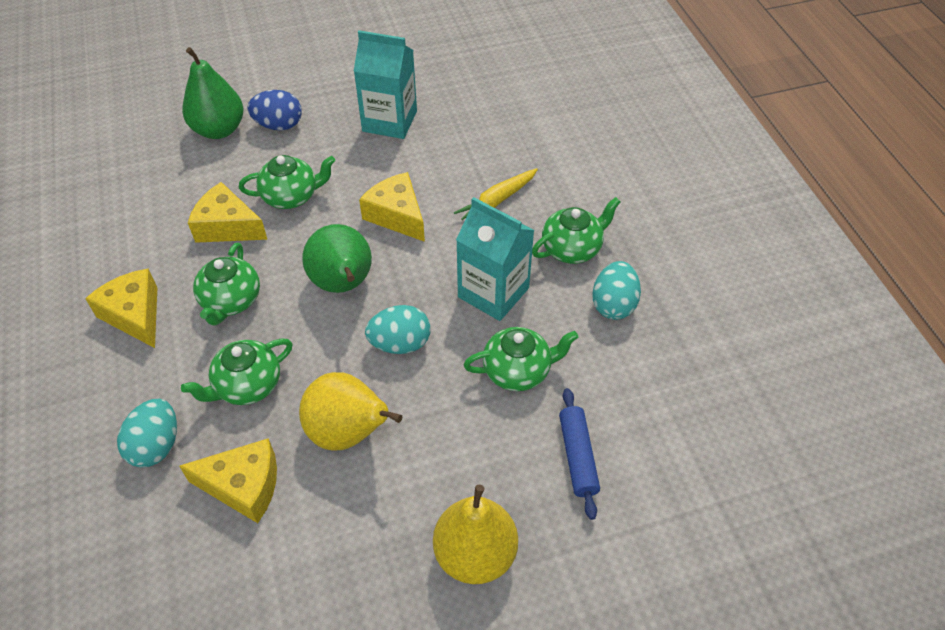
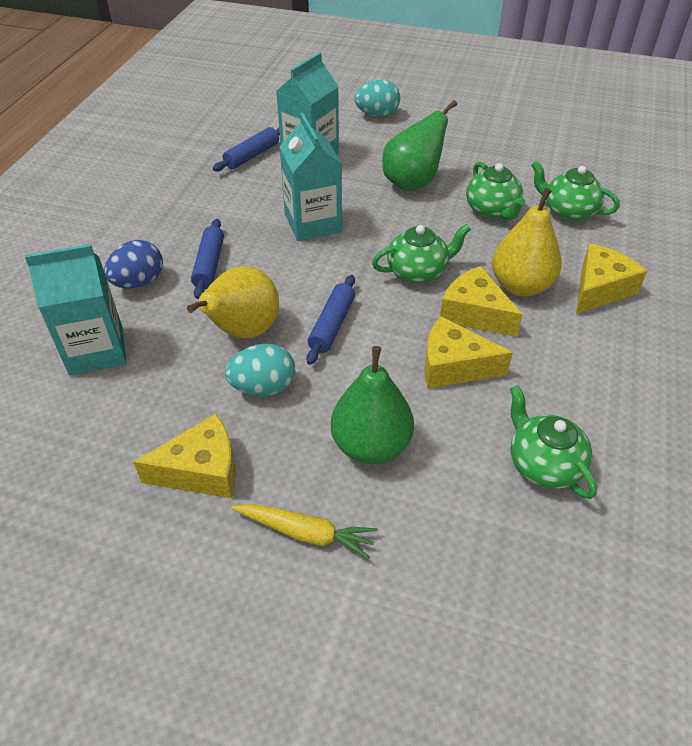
blue rolling pin: 1 -> 3
green teapot: 5 -> 4
turquoise carton: 2 -> 3
turquoise egg: 3 -> 2

